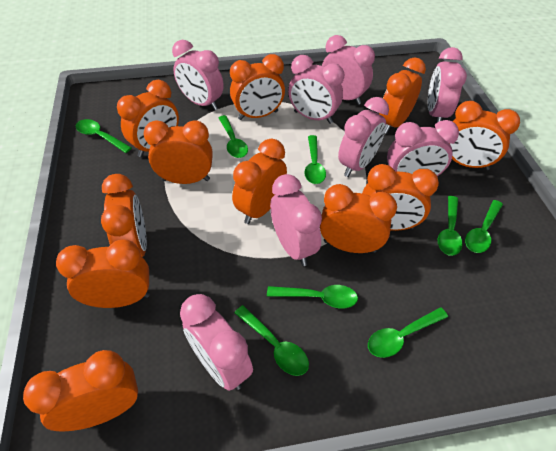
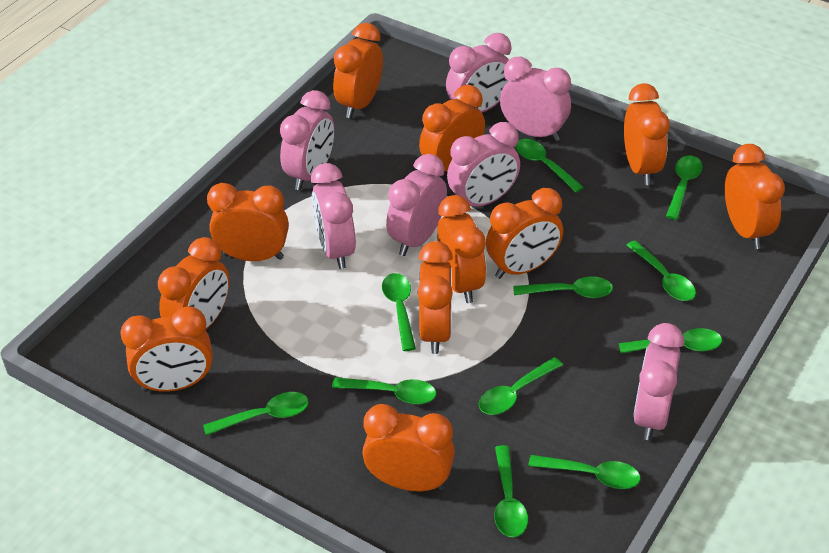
green spoon: 8 -> 11
pink clock: 8 -> 7

